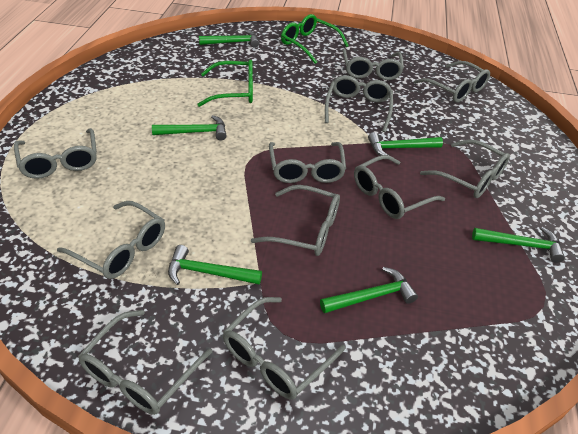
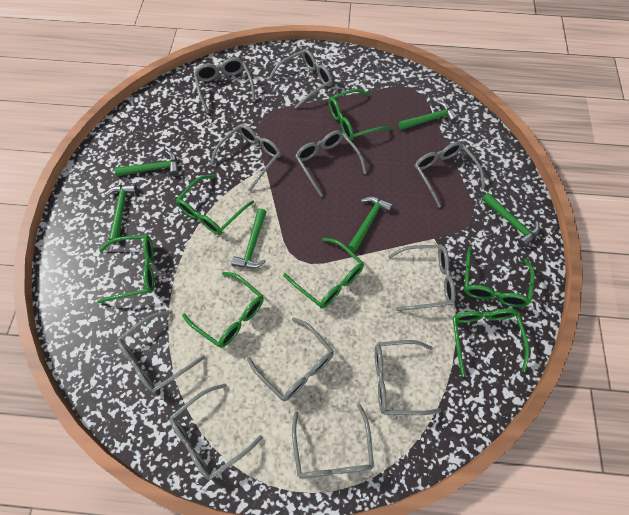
green glasses: 2 -> 7

